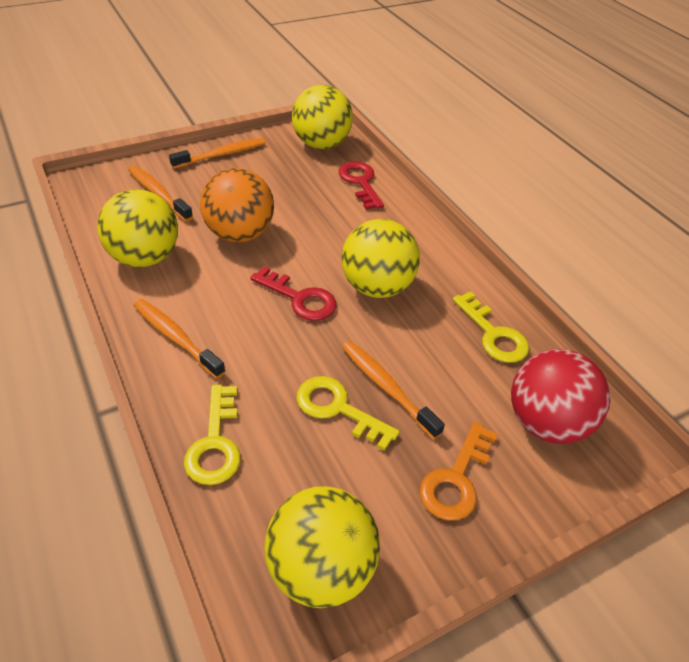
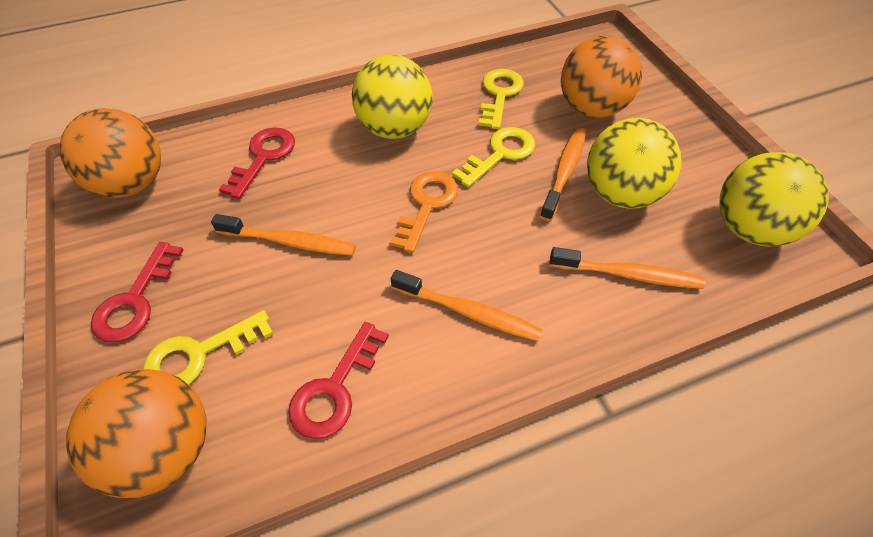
orange ball: 1 -> 3
red ball: 1 -> 0
red key: 2 -> 3
yellow ball: 4 -> 3

